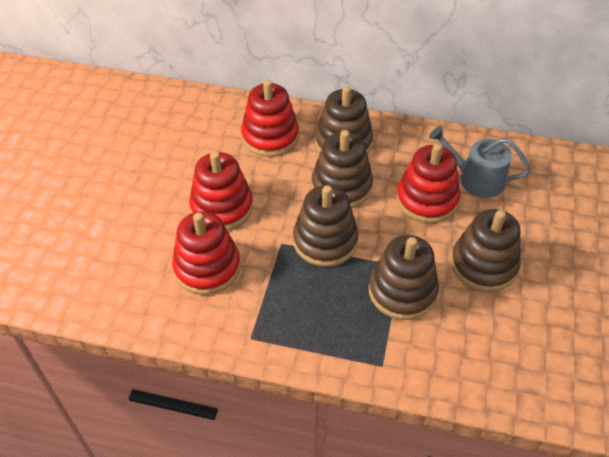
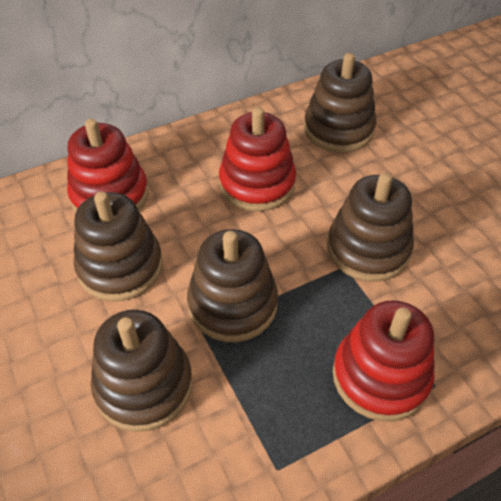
grey watering can: 1 -> 0
red stacking toy: 4 -> 3

